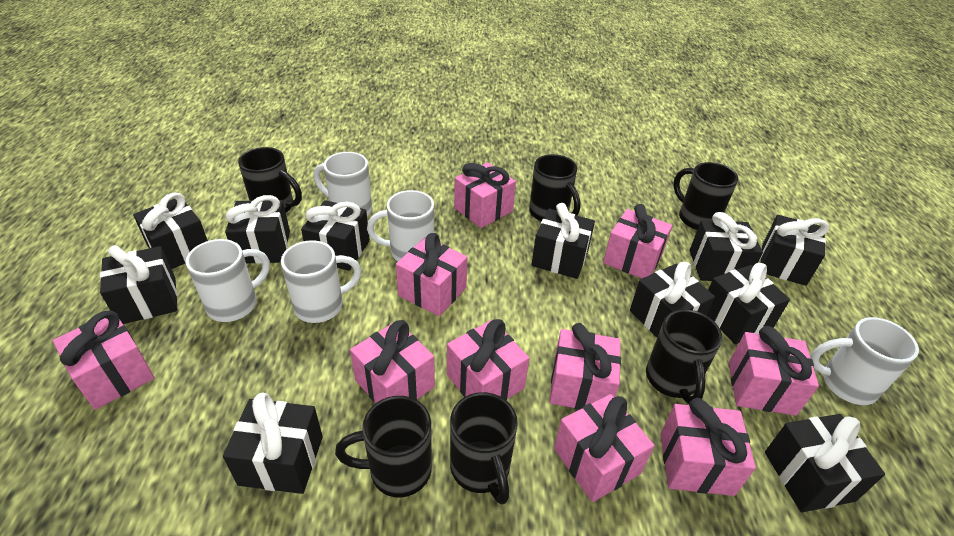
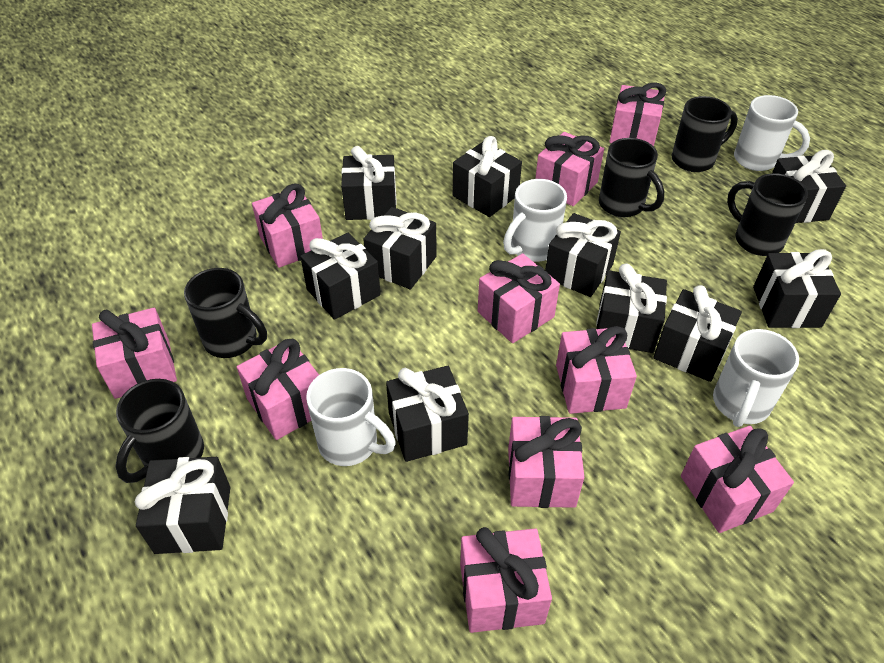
black mug: 6 -> 5
white mug: 5 -> 4

